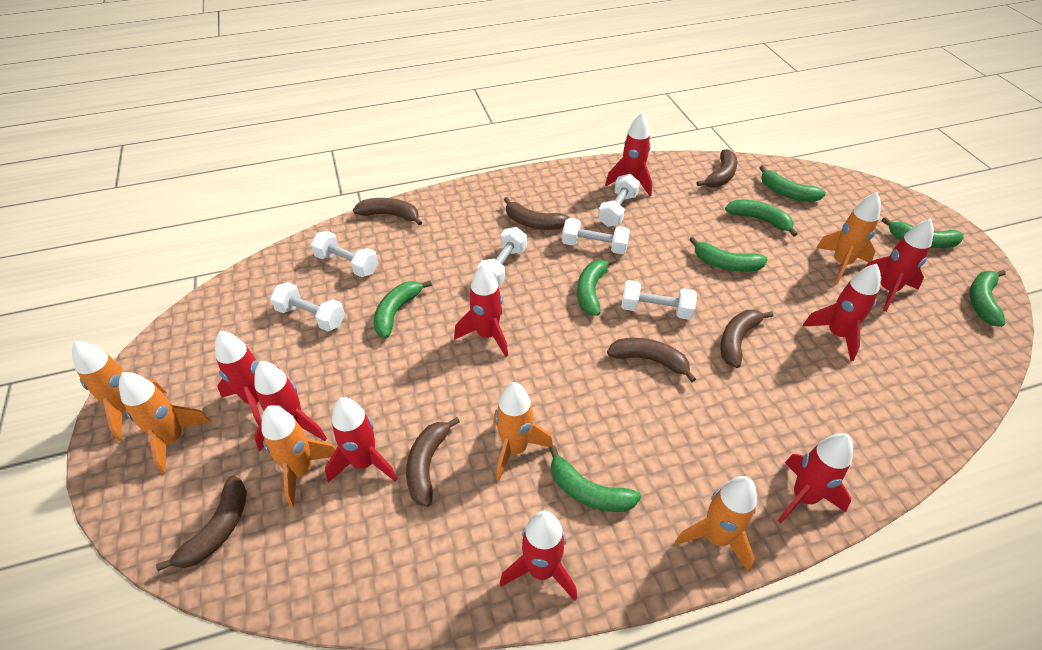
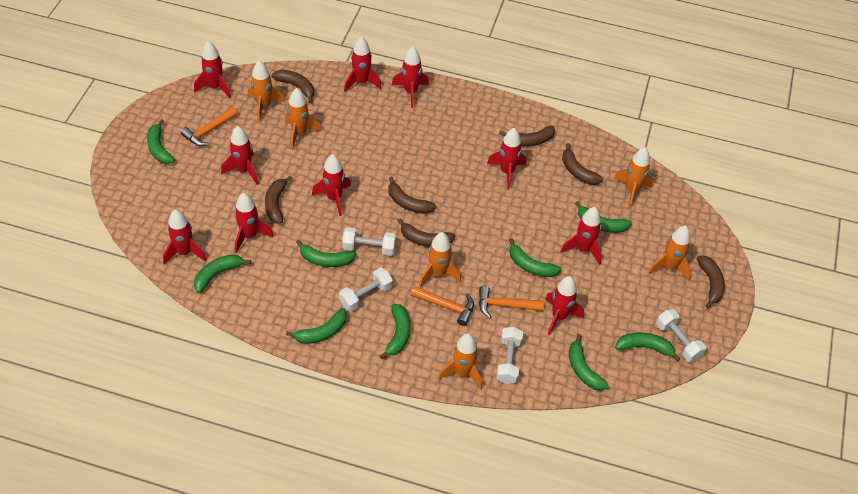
green banana: 8 -> 9
orange hammer: 0 -> 3
red rocket: 9 -> 10
white dumbbell: 6 -> 4

